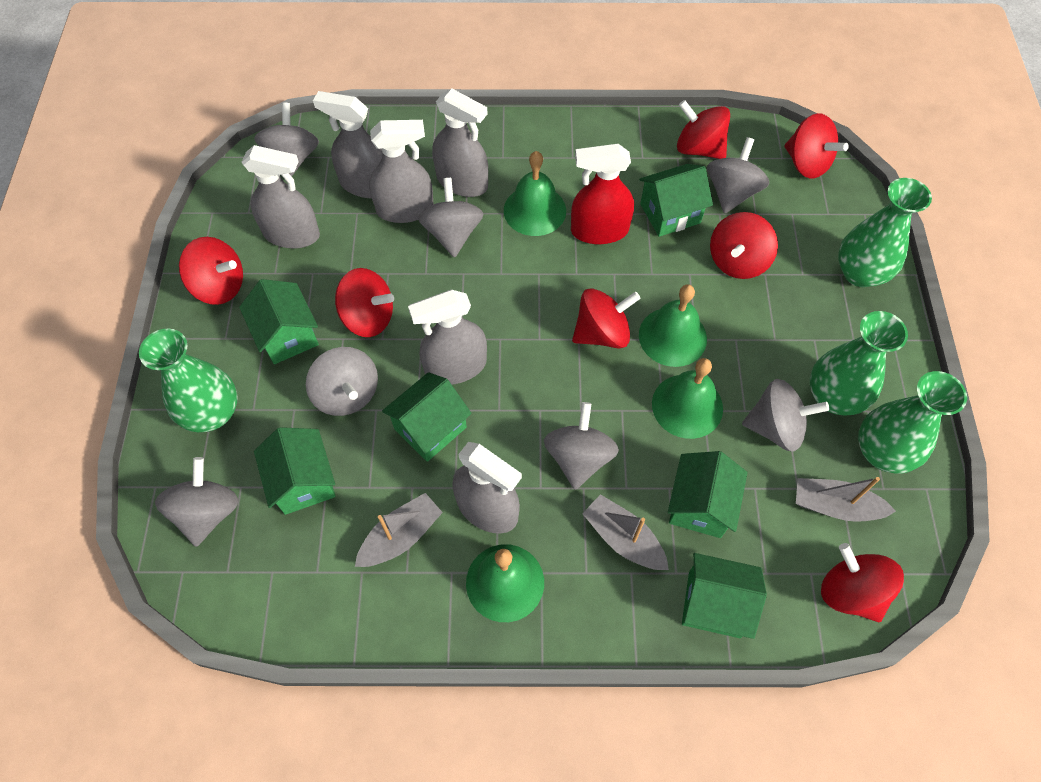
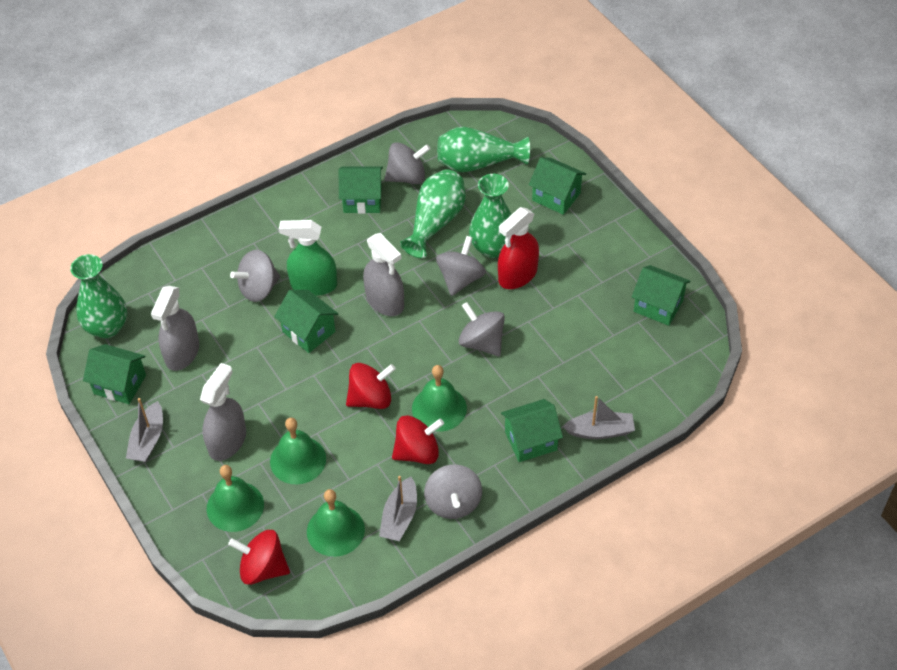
green spray bottle: 0 -> 1
grey spinning top: 7 -> 5
grey spray bottle: 6 -> 3
red spinning top: 7 -> 3

